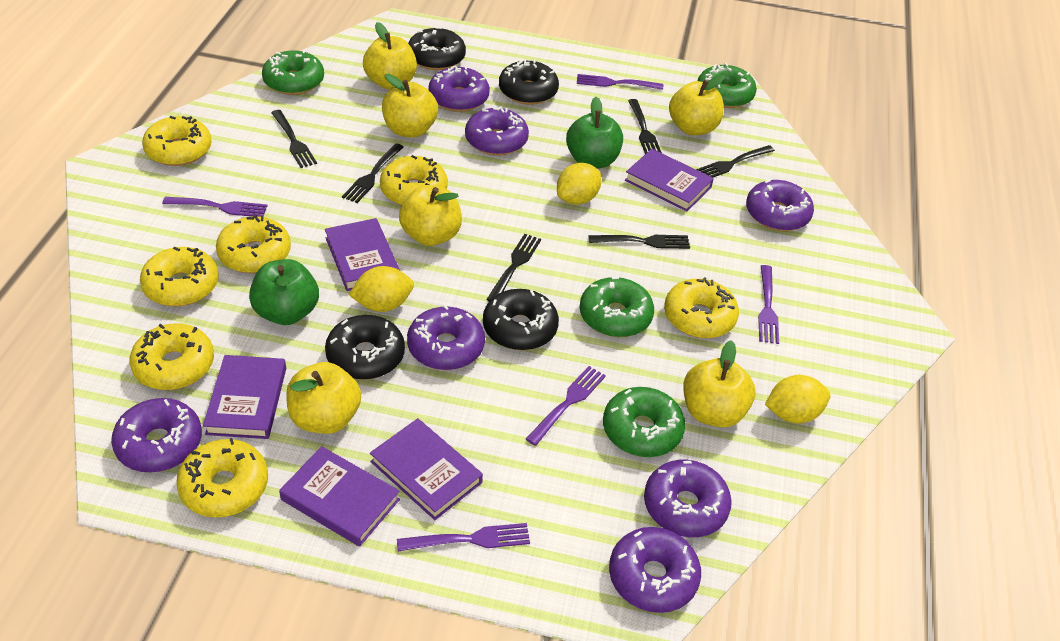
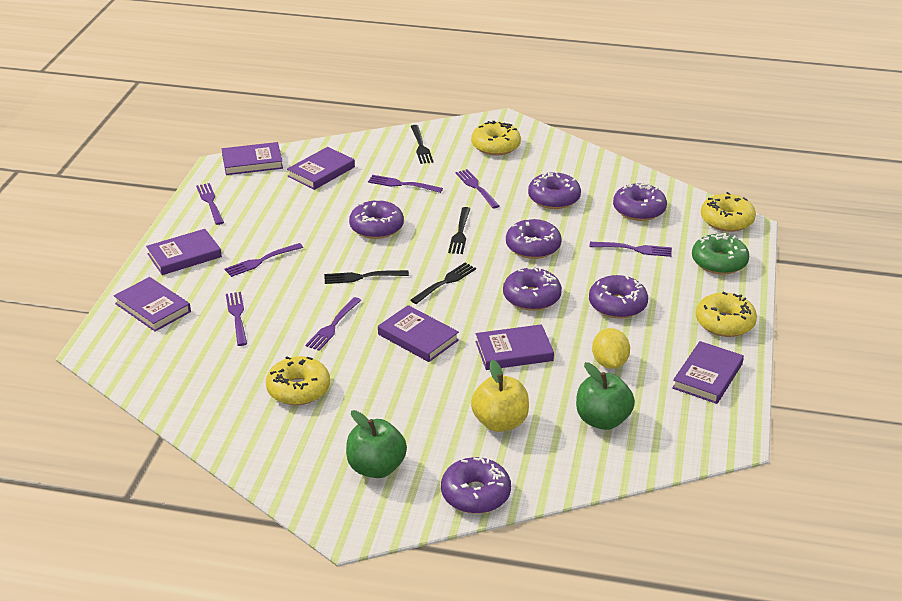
black donut: 4 -> 0
black fork: 6 -> 4
green donut: 4 -> 1
purple book: 5 -> 7
purple fork: 5 -> 7
yellow apple: 6 -> 1
yellow donut: 7 -> 4
yellow lemon: 3 -> 1

